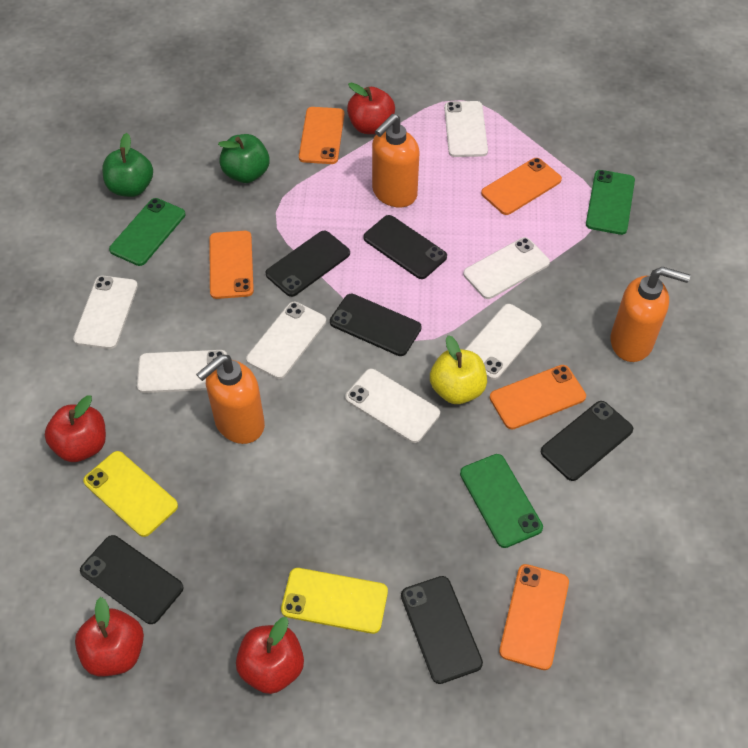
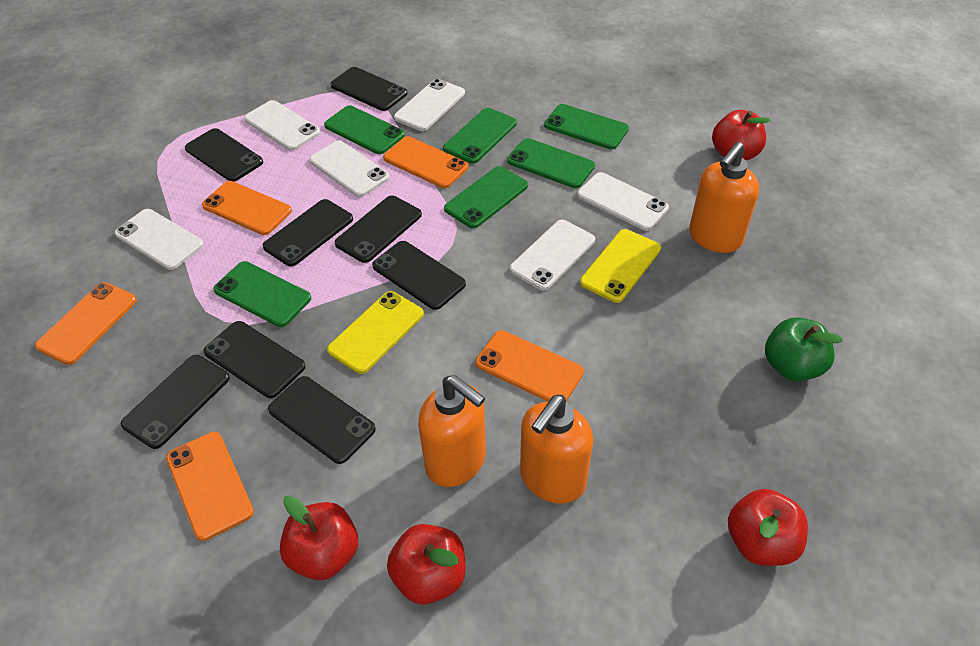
black phone: 6 -> 8
green apple: 2 -> 1
green phone: 3 -> 6
white phone: 7 -> 6
yellow apple: 1 -> 0

